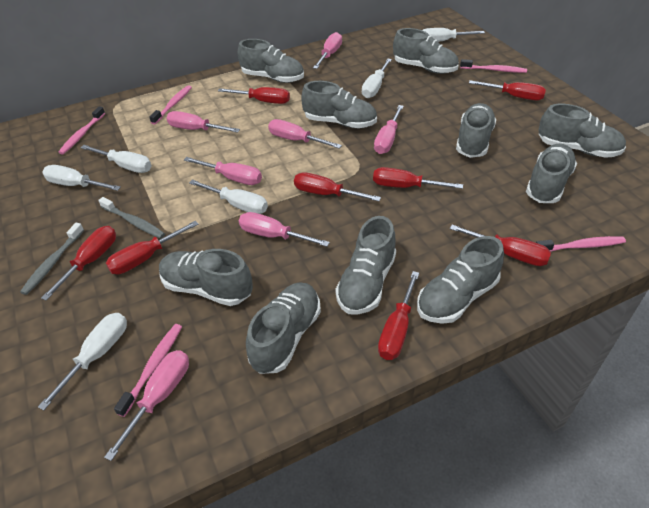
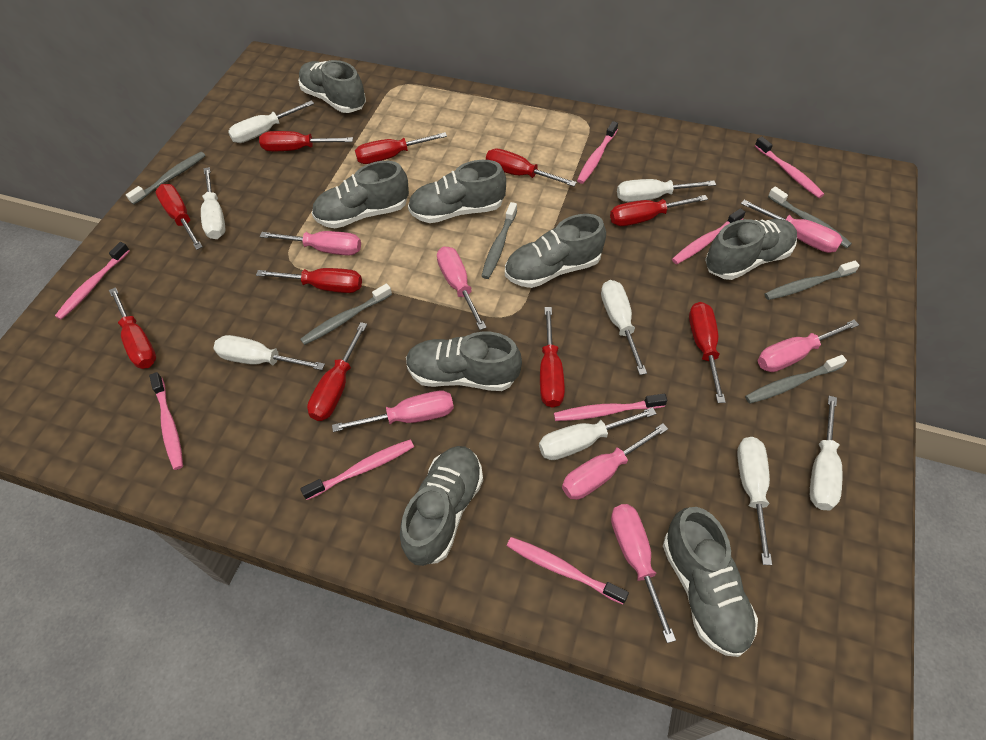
grey shoe: 10 -> 8
grey toothbrush: 2 -> 6
pink toothbrush: 5 -> 8
red screwdriver: 8 -> 10
white screwdriver: 6 -> 8

